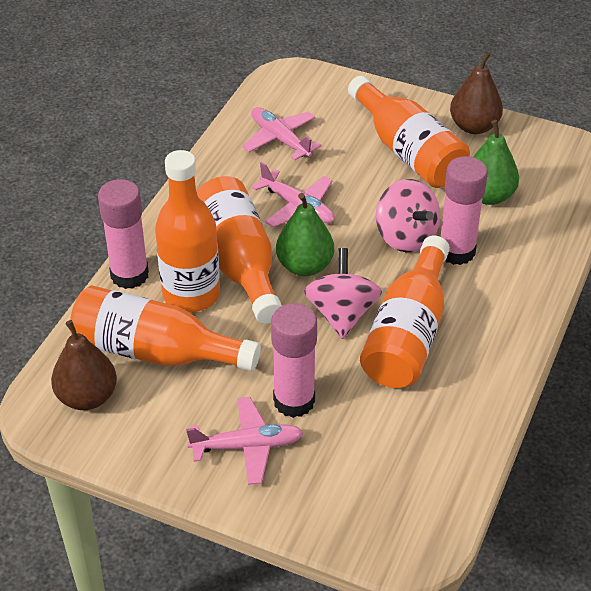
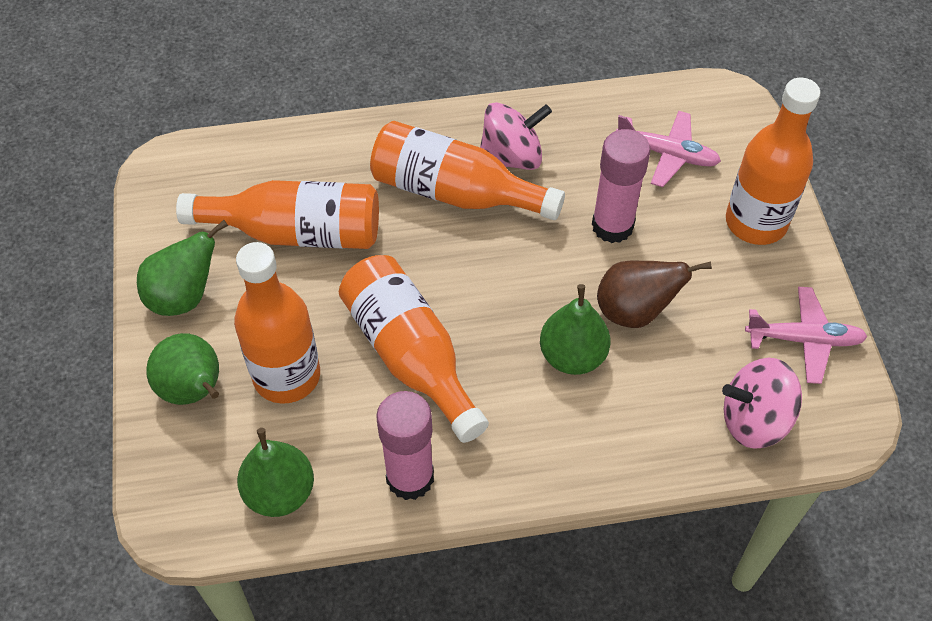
brown pear: 2 -> 1
green pear: 2 -> 4
pink glue stick: 3 -> 2
pink plane: 3 -> 2

